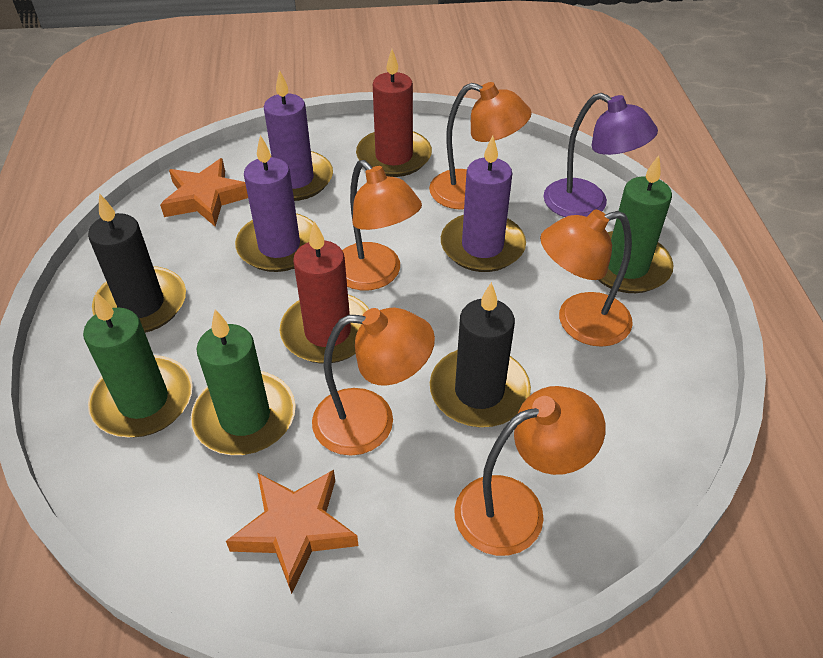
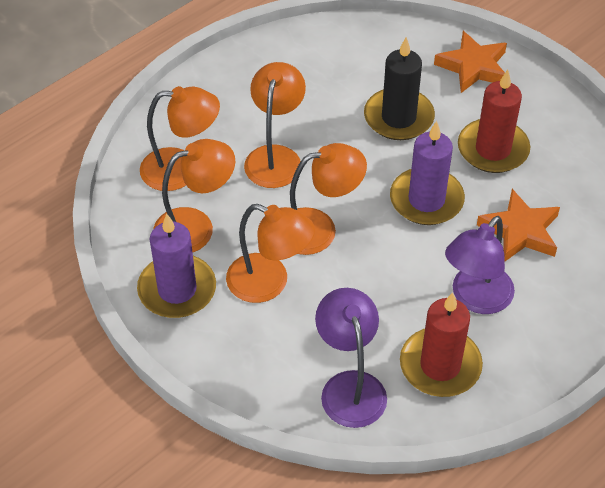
black candle: 2 -> 1
green candle: 3 -> 0
purple candle: 3 -> 2
purple lamp: 1 -> 2

